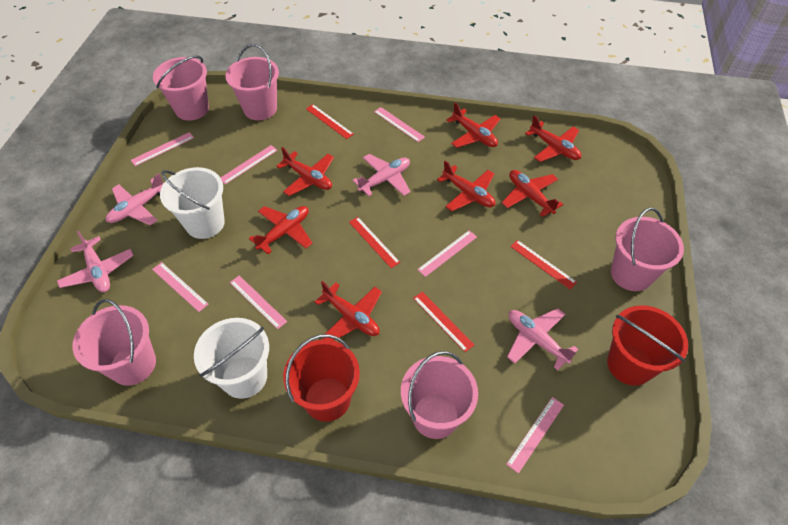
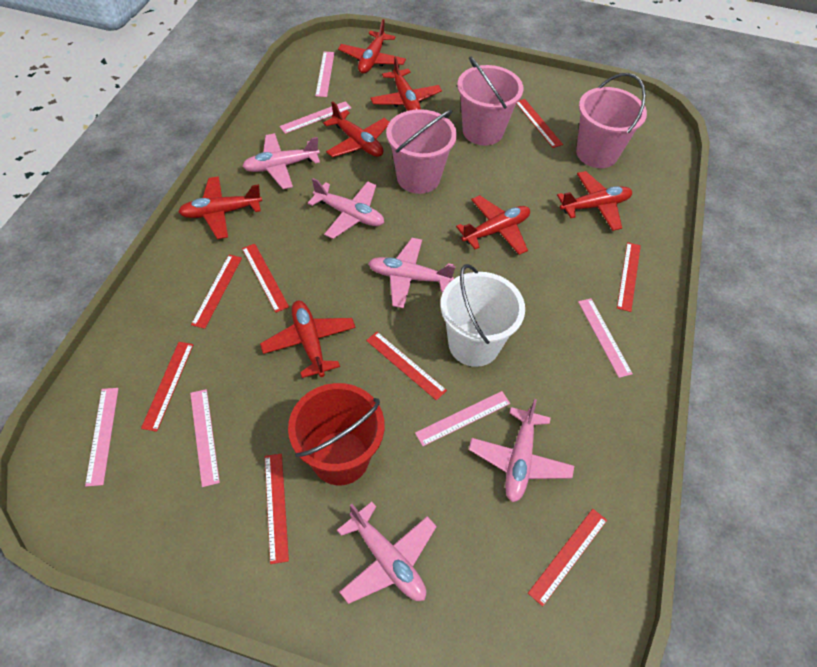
pink bucket: 5 -> 3
pink plane: 4 -> 5
pink ruler: 7 -> 6
red bucket: 2 -> 1
red ruler: 4 -> 8
white bucket: 2 -> 1

